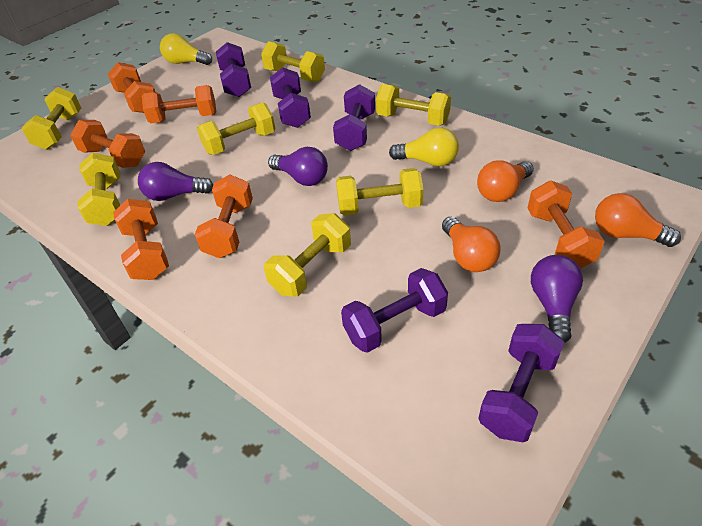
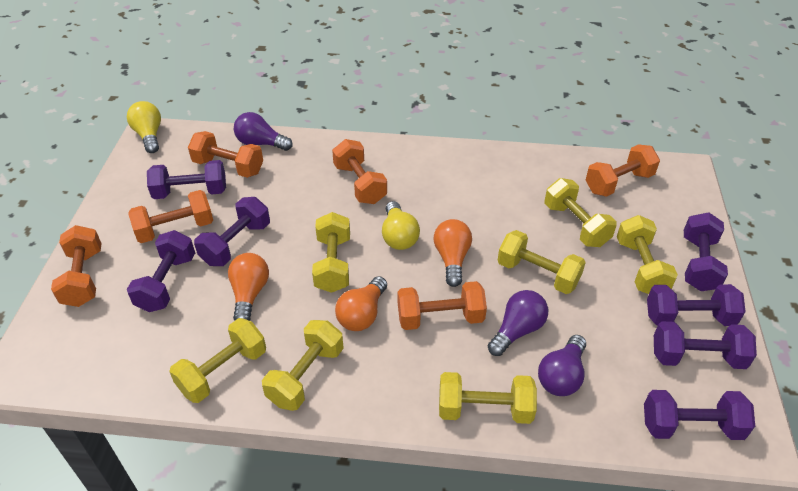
purple dumbbell: 5 -> 7

